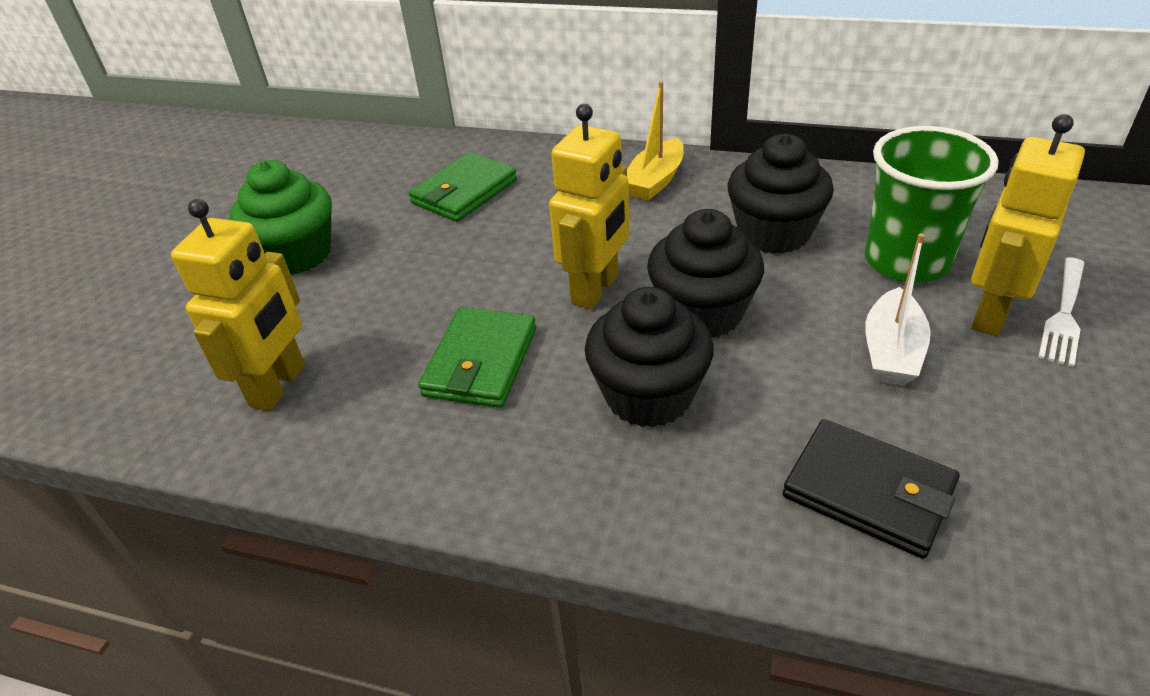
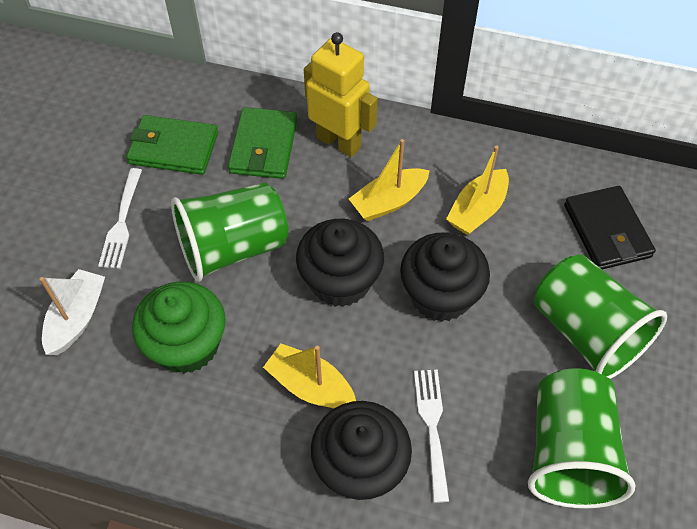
green cup: 1 -> 3
white fork: 1 -> 2
yellow boat: 1 -> 3
yellow robot: 3 -> 1

